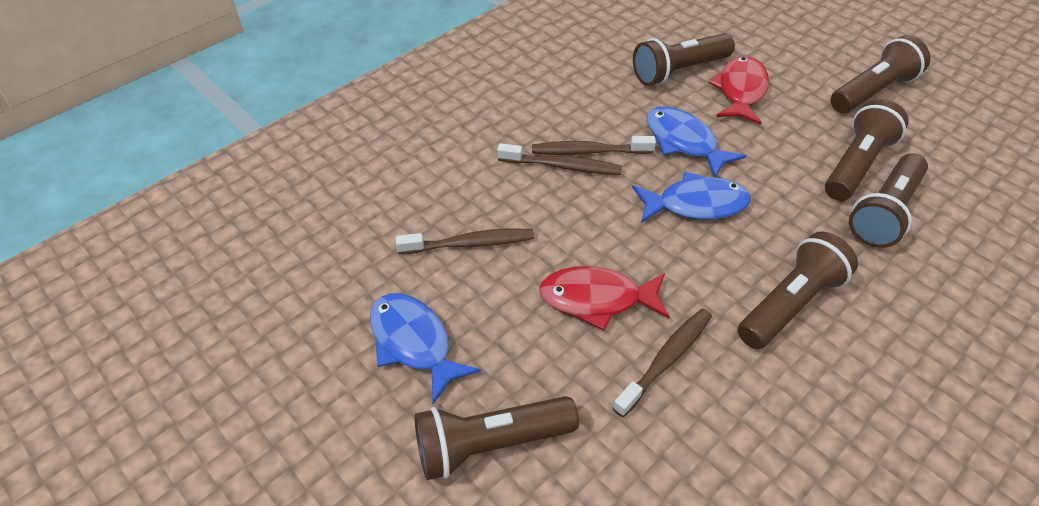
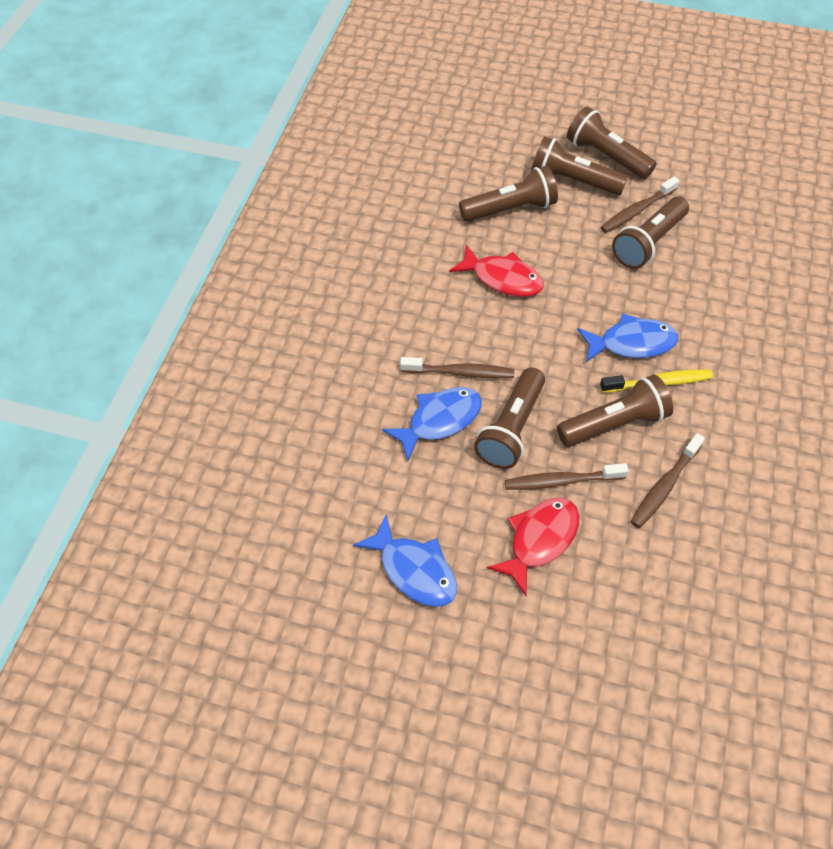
yellow toothbrush: 0 -> 1

